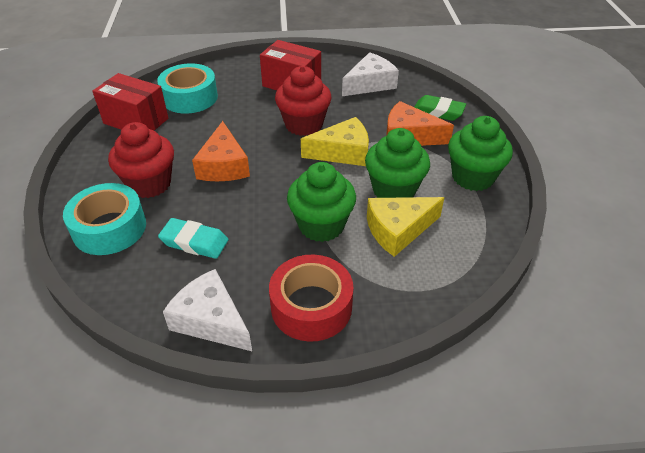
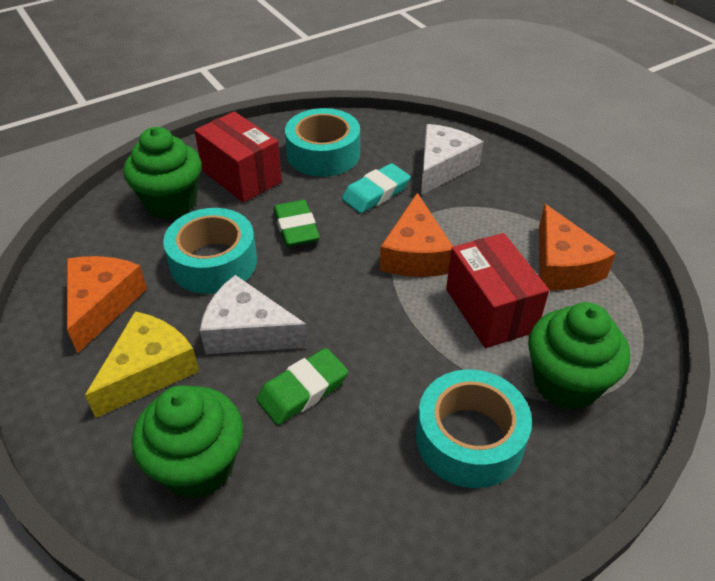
green eraser: 1 -> 2
orange cheese: 2 -> 3
red cupcake: 2 -> 0
red tape: 1 -> 0
turquoise tape: 2 -> 3
yellow cheese: 2 -> 1

